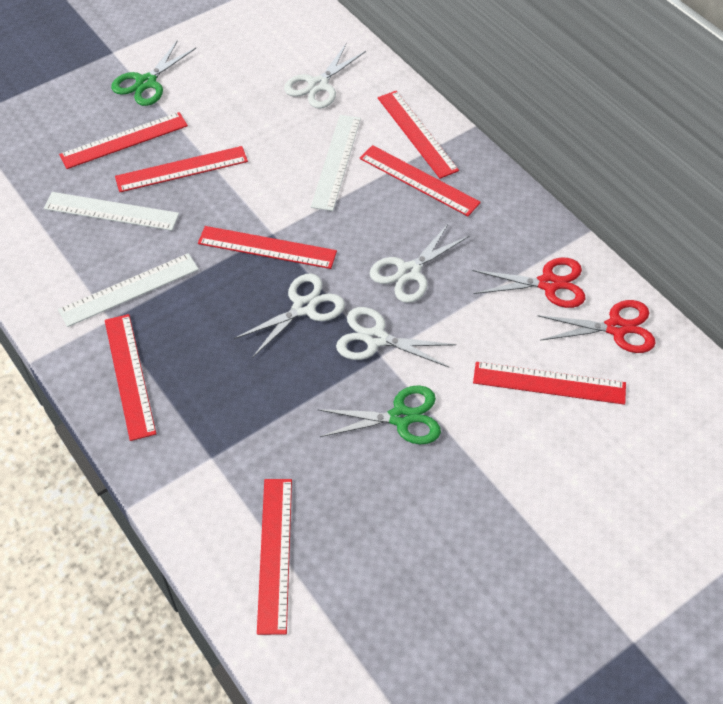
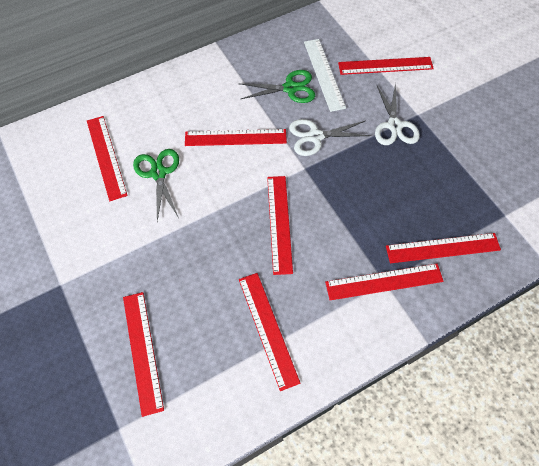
red scissors: 2 -> 0
white ruler: 3 -> 1
white scissors: 4 -> 2

